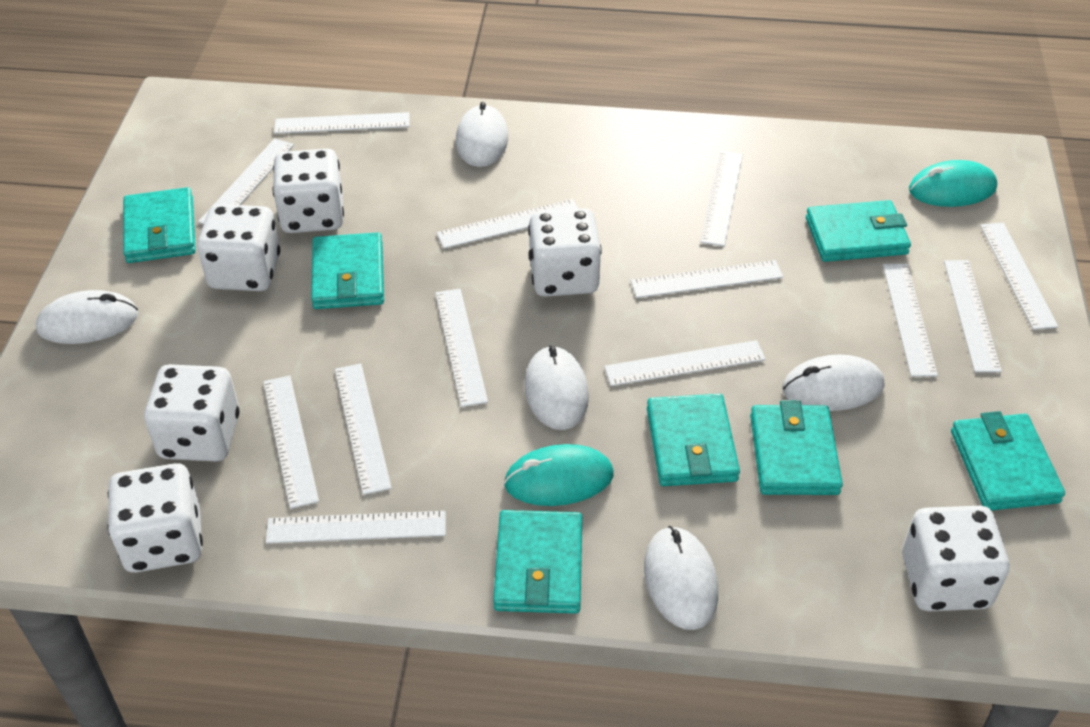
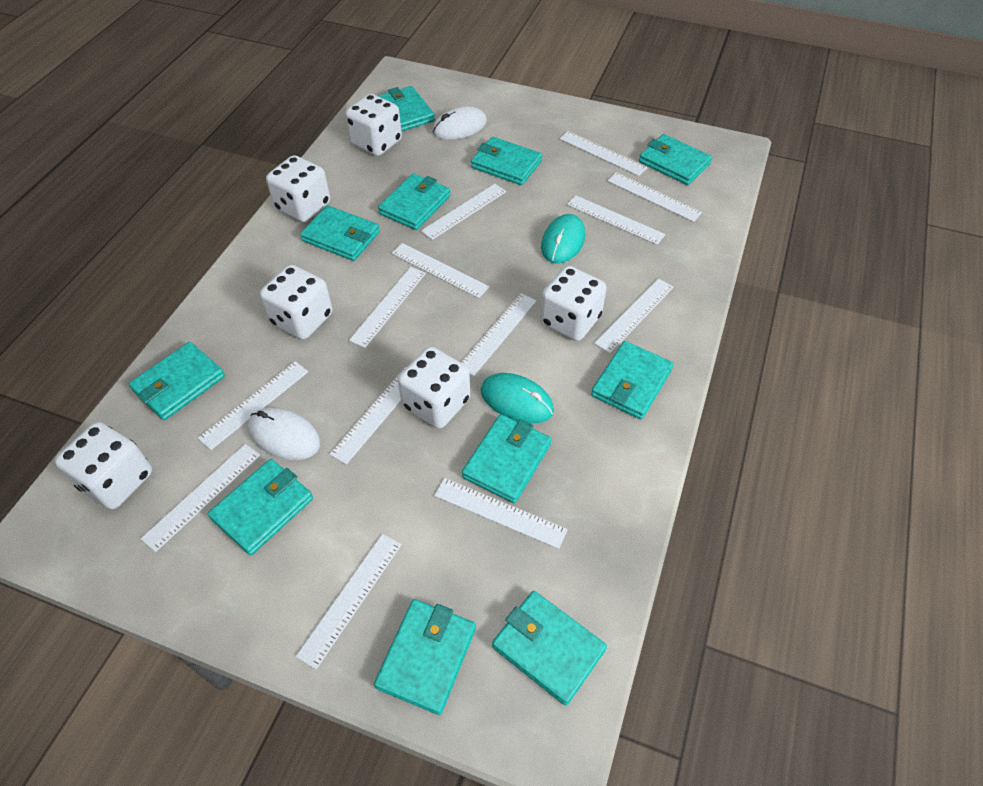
turquoise wallet: 7 -> 11
white mouse: 5 -> 2

